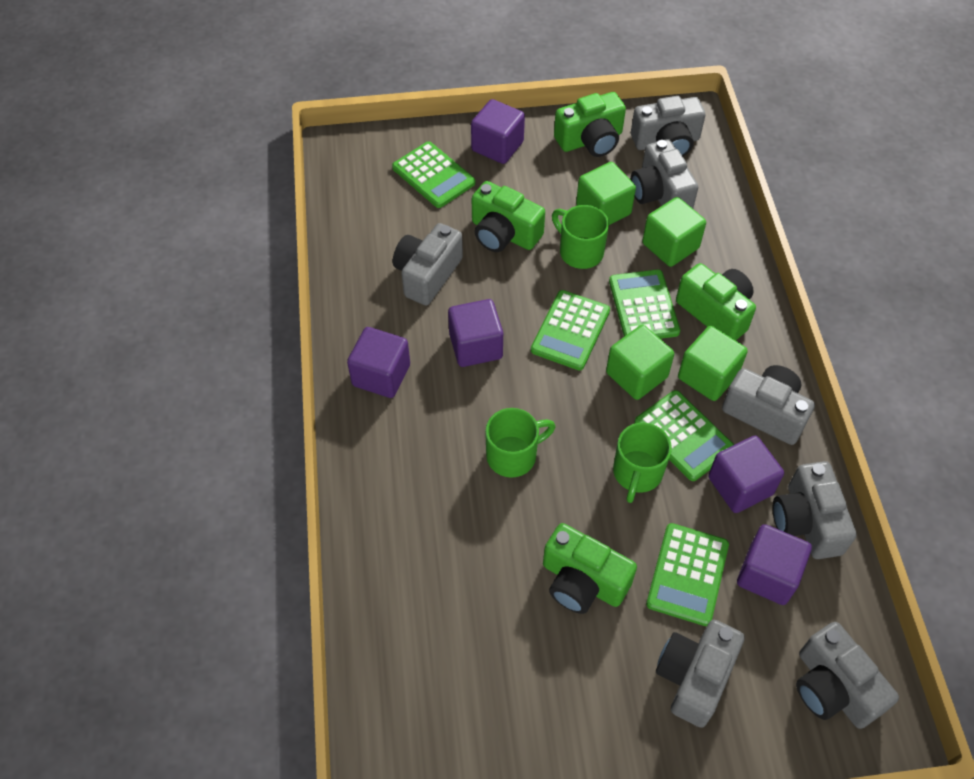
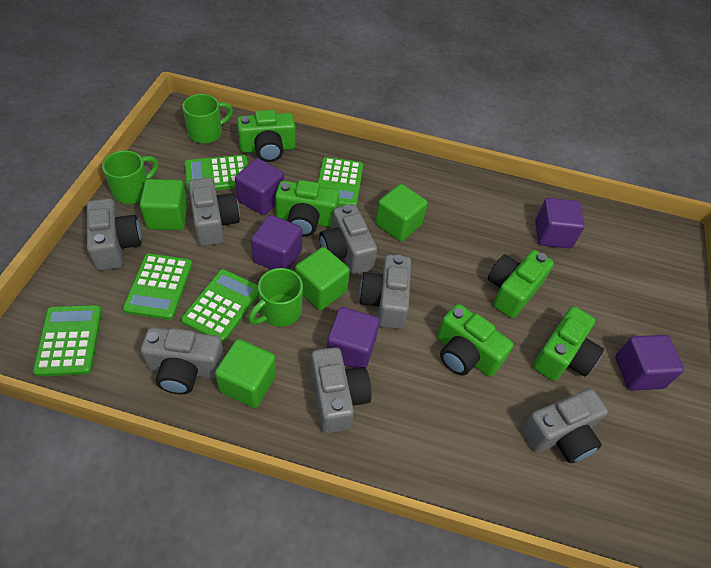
green camera: 4 -> 5

